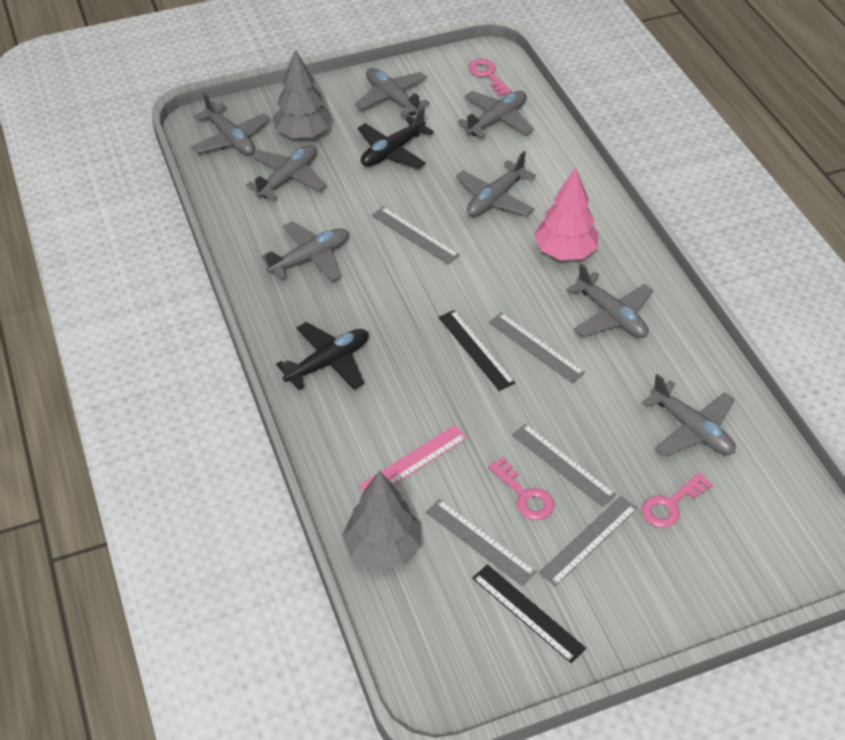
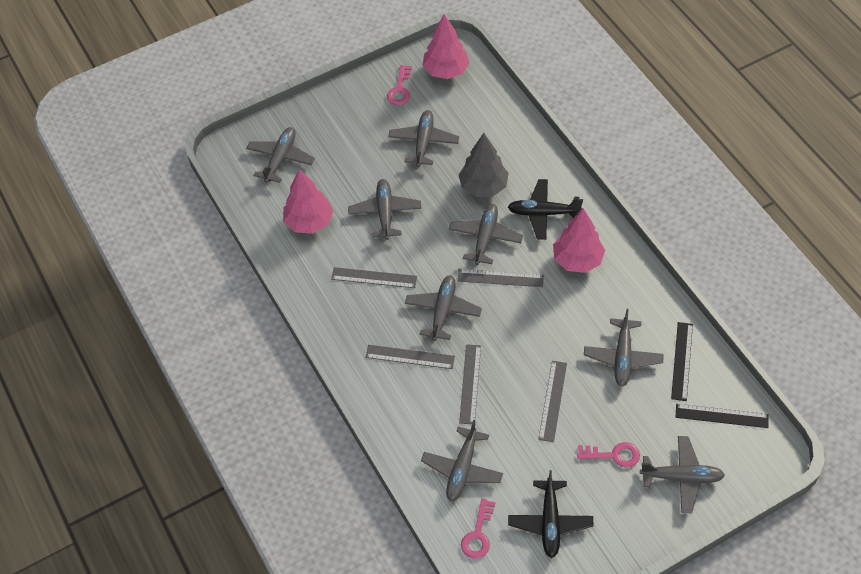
grey tree: 2 -> 1
pink ruler: 1 -> 0
pink tree: 1 -> 3

